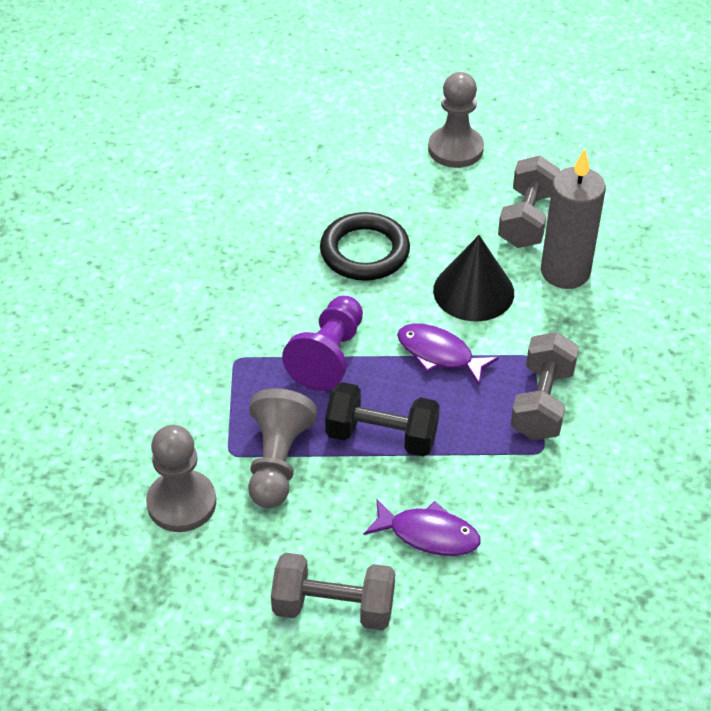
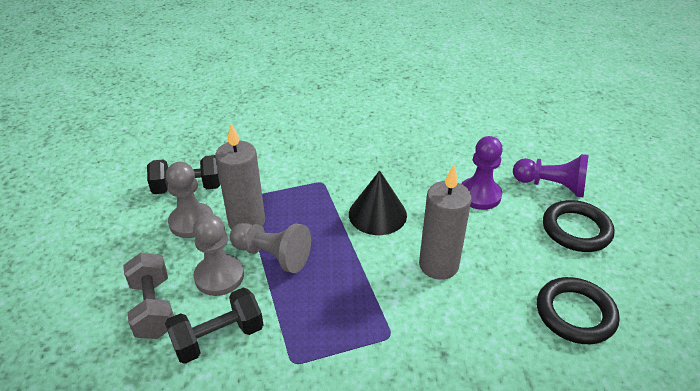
black dumbbell: 1 -> 2
black ring: 1 -> 2
grey candle: 1 -> 2
grey dumbbell: 3 -> 1
purple fish: 2 -> 0
purple pawn: 1 -> 2

